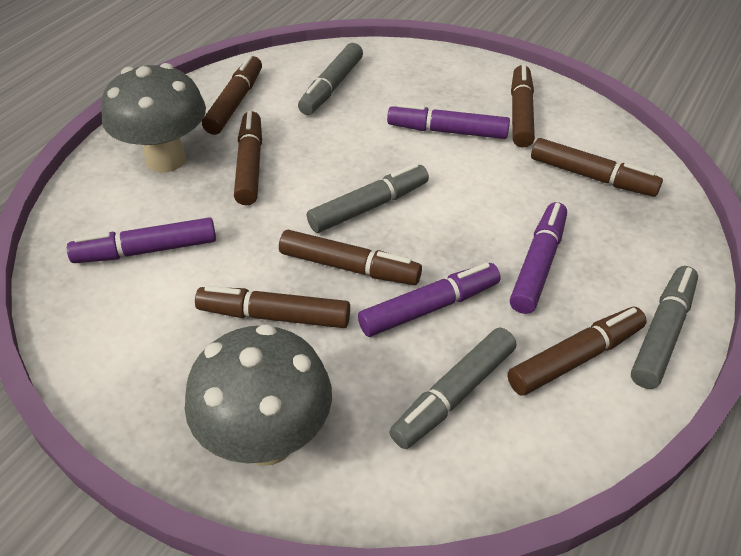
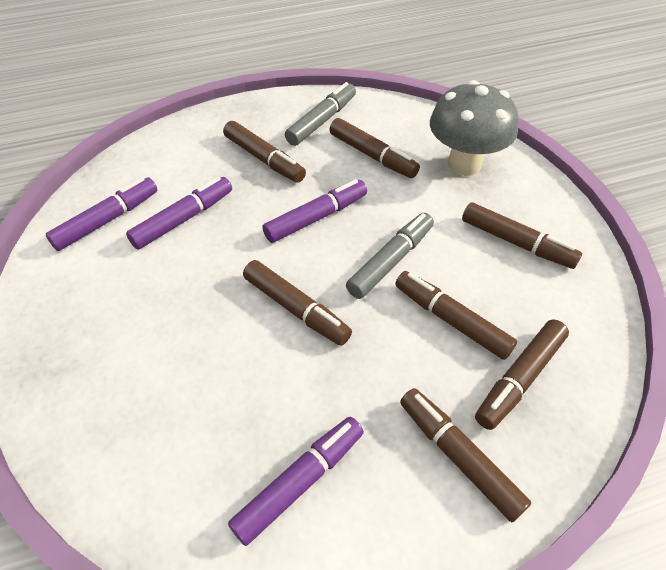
grey marker: 4 -> 2
grey mushroom: 2 -> 1

